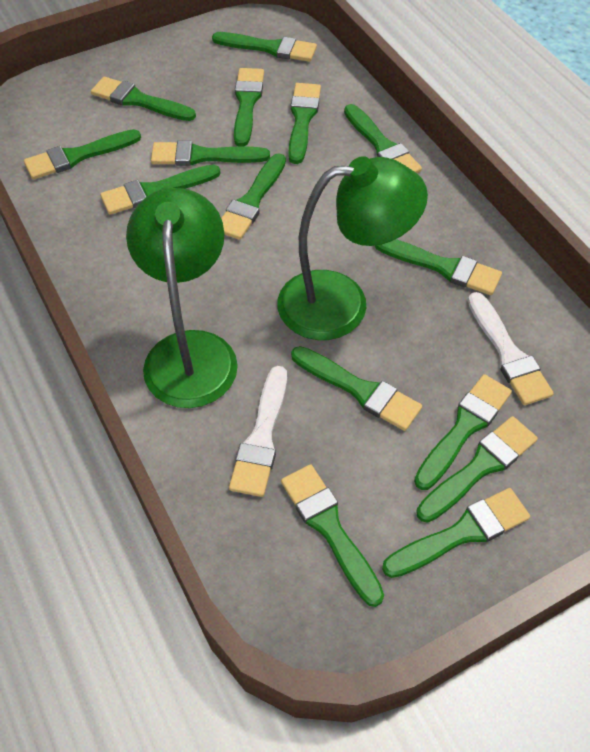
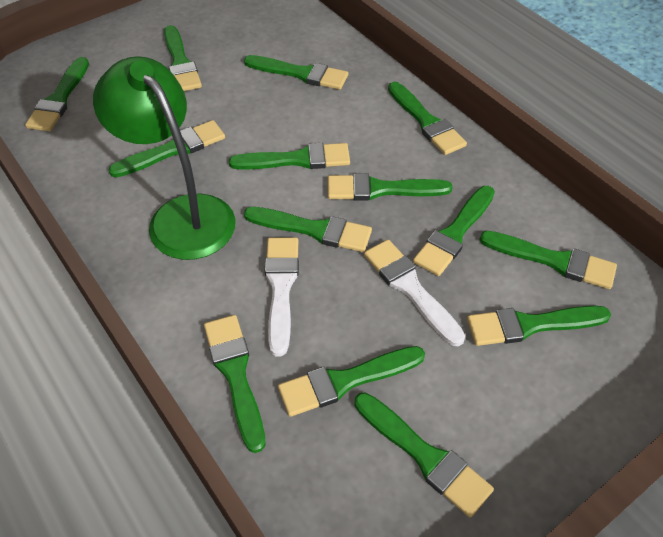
green brush: 15 -> 14
green lamp: 2 -> 1

